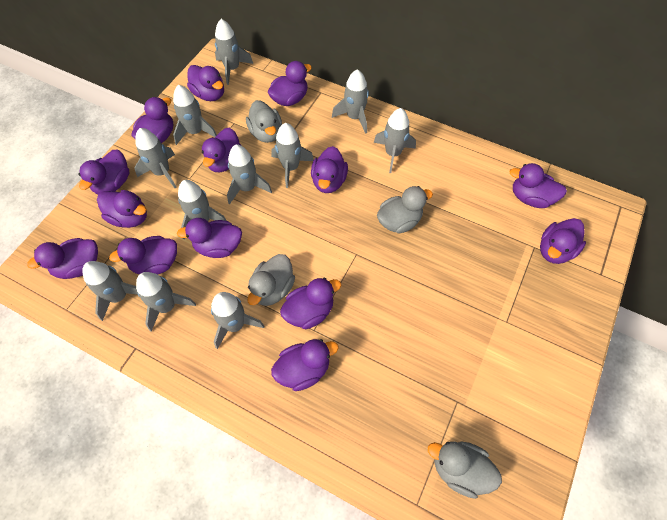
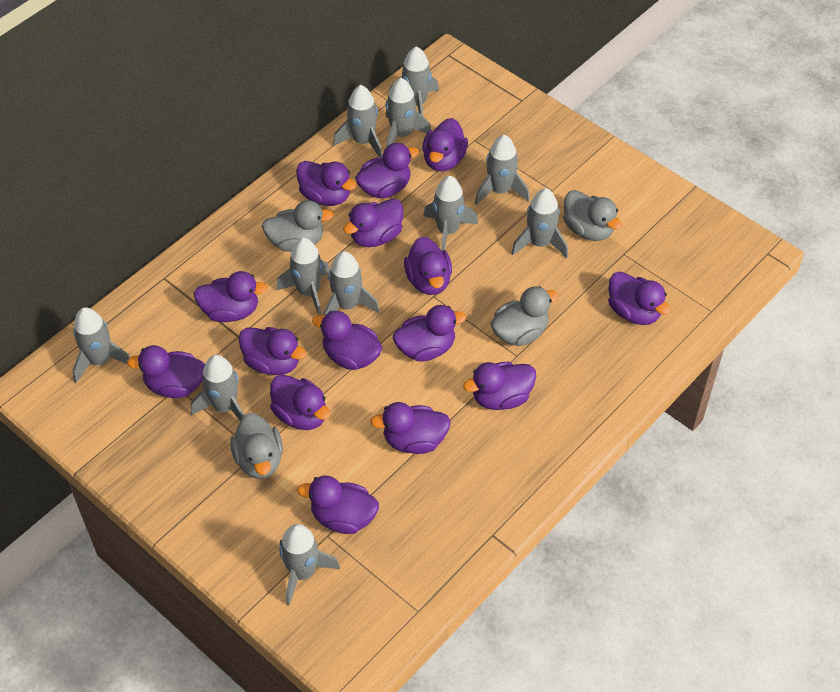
purple duck: 14 -> 15

